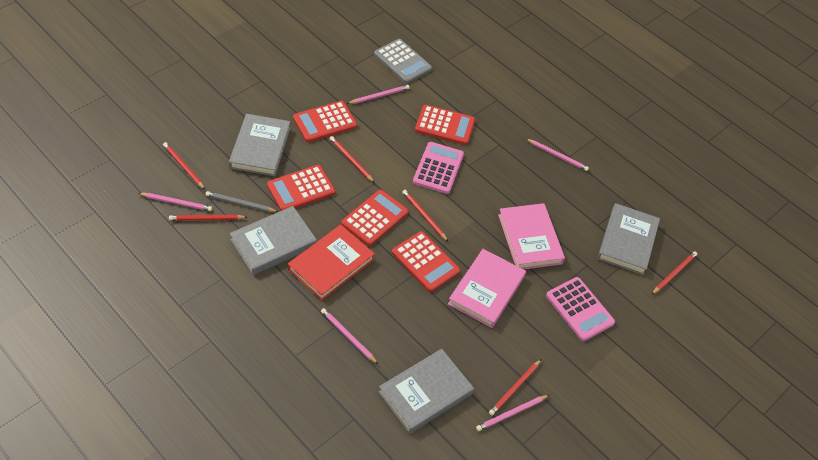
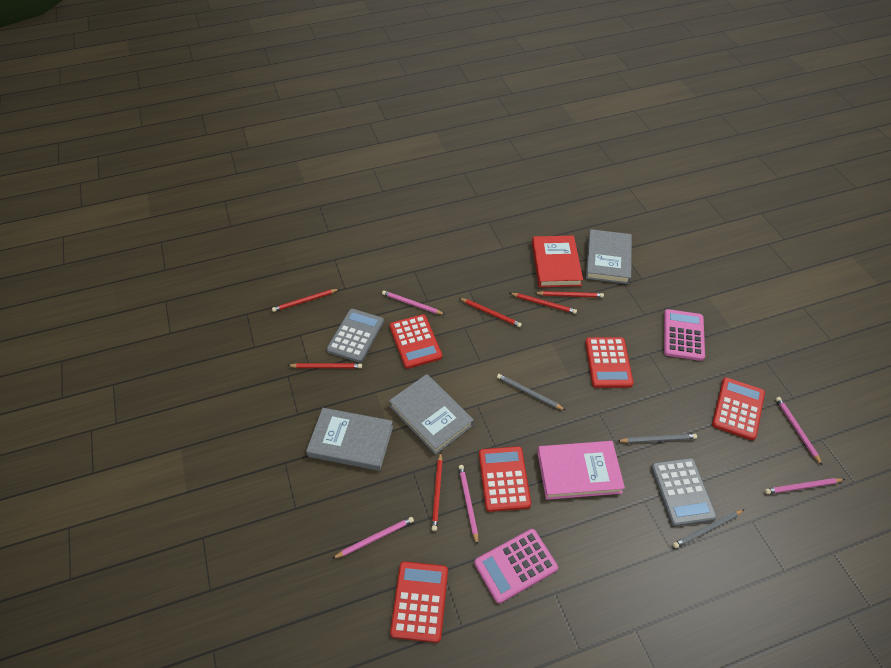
grey book: 4 -> 3
grey calculator: 1 -> 2
grey pencil: 1 -> 3
pink book: 2 -> 1

